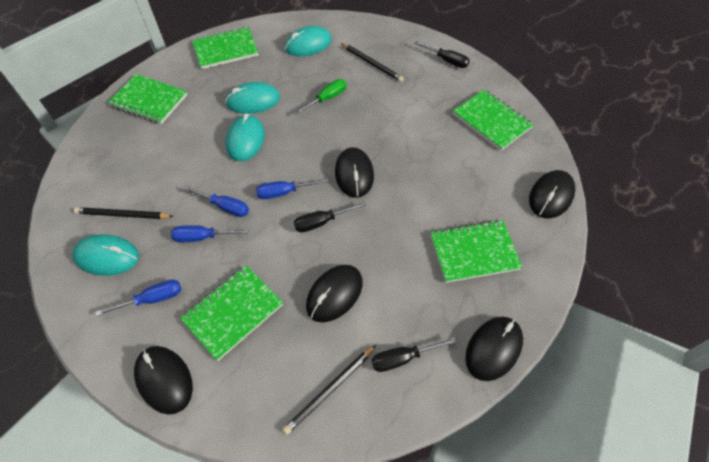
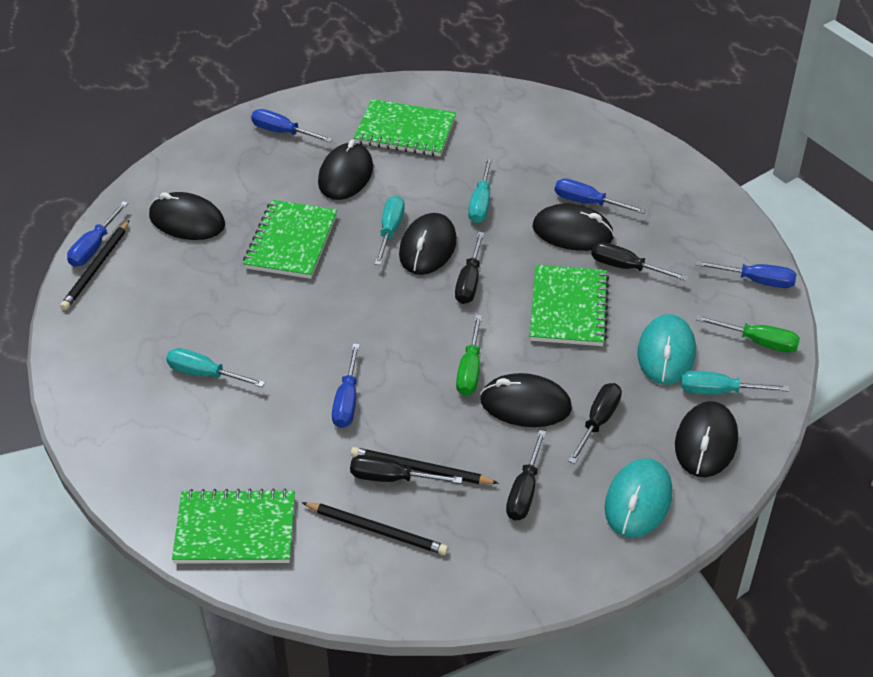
black mouse: 5 -> 6
black screwdriver: 3 -> 5
blue screwdriver: 4 -> 5
green notebook: 5 -> 4
green screwdriver: 1 -> 2
turquoise mouse: 4 -> 2
turquoise screwdriver: 0 -> 4

